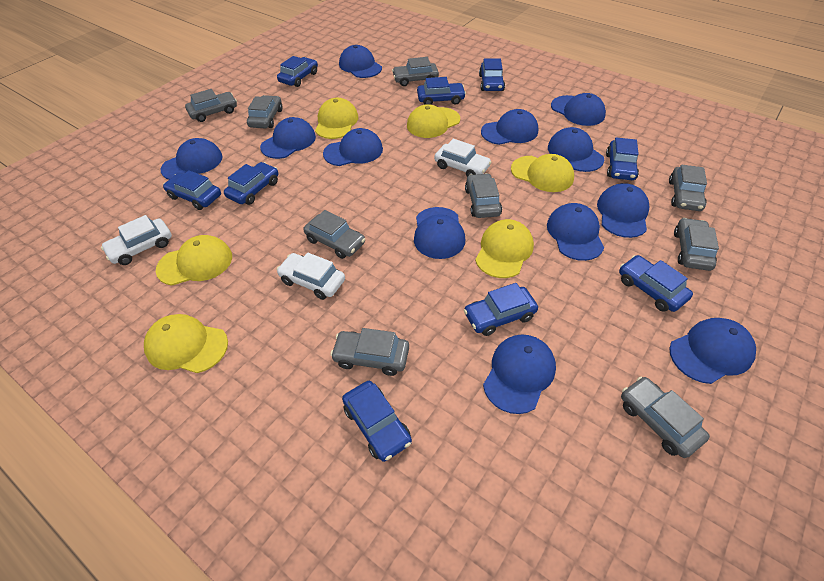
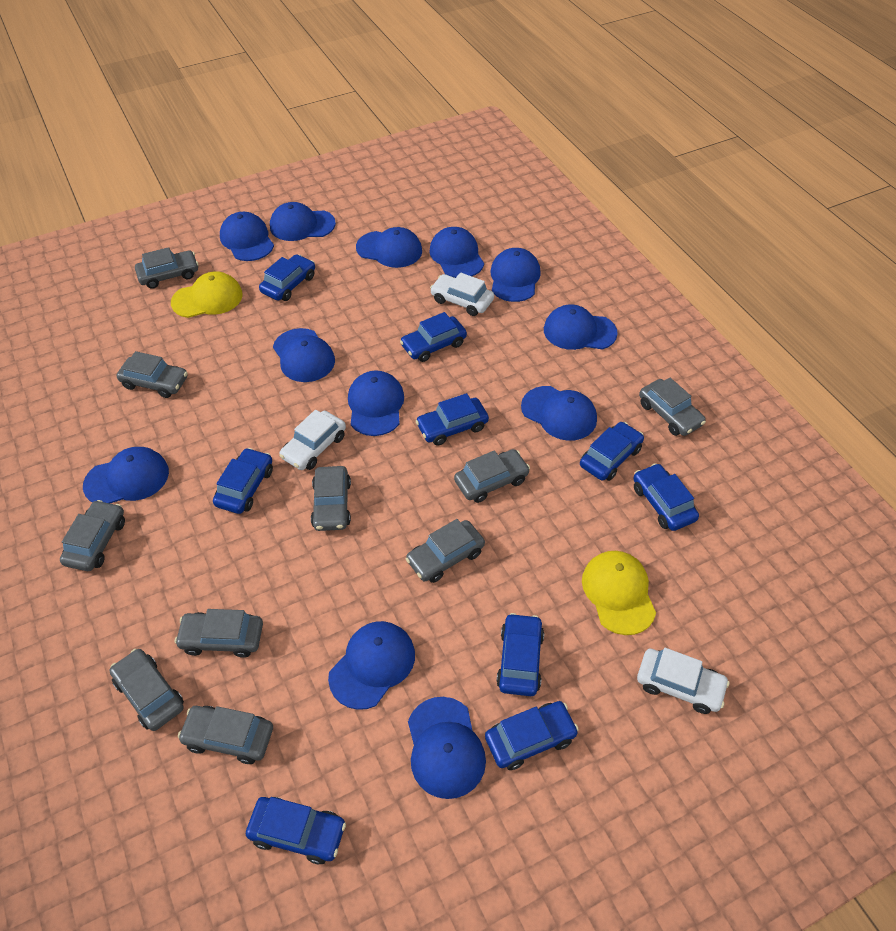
grey car: 9 -> 10
yellow cap: 6 -> 2

